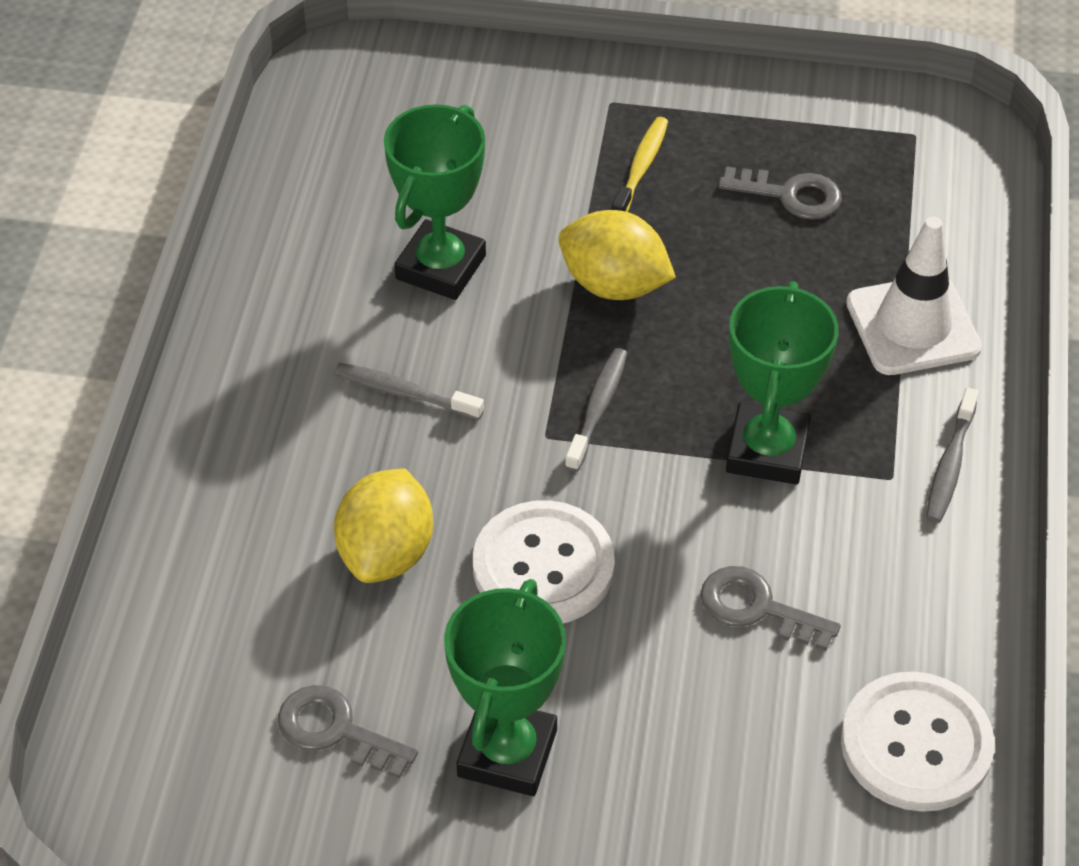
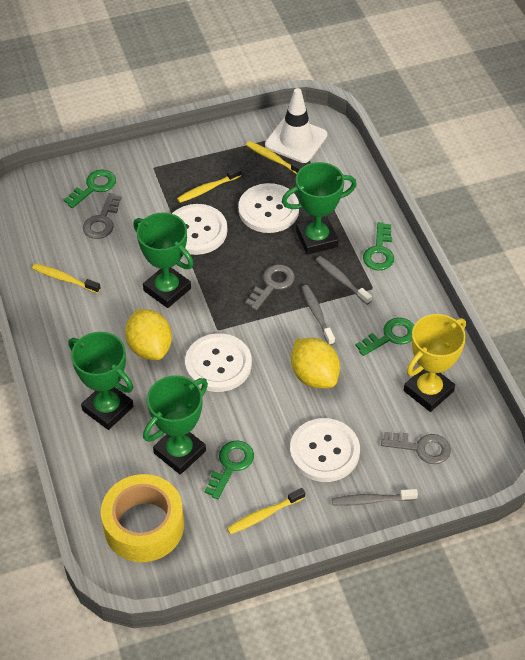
green key: 0 -> 4
green trophy: 3 -> 4
white button: 2 -> 4
yellow tape: 0 -> 1
yellow toothbrush: 1 -> 4
yellow trophy: 0 -> 1

